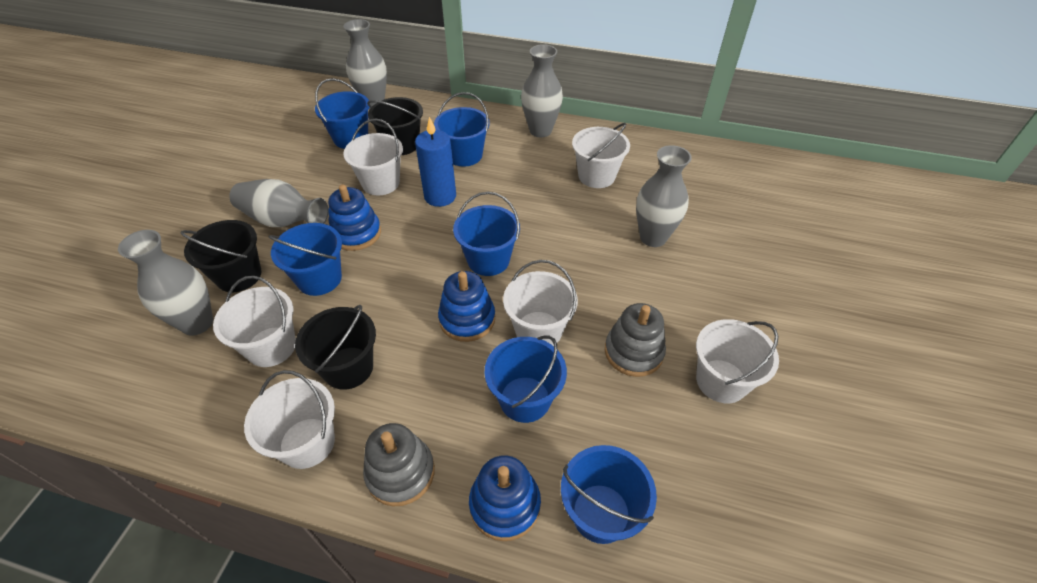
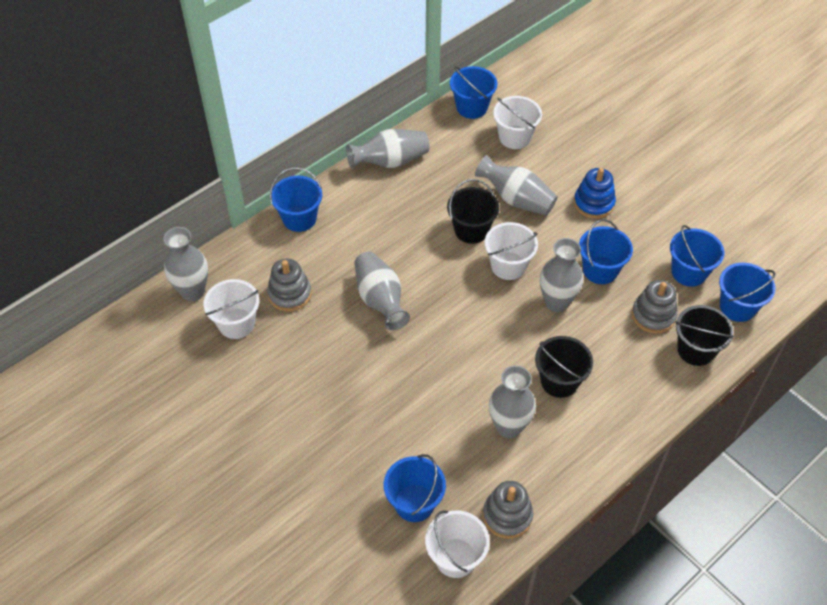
blue candle: 1 -> 0
blue stacking toy: 3 -> 1
grey stacking toy: 2 -> 3
grey vase: 5 -> 6
white bucket: 6 -> 4

